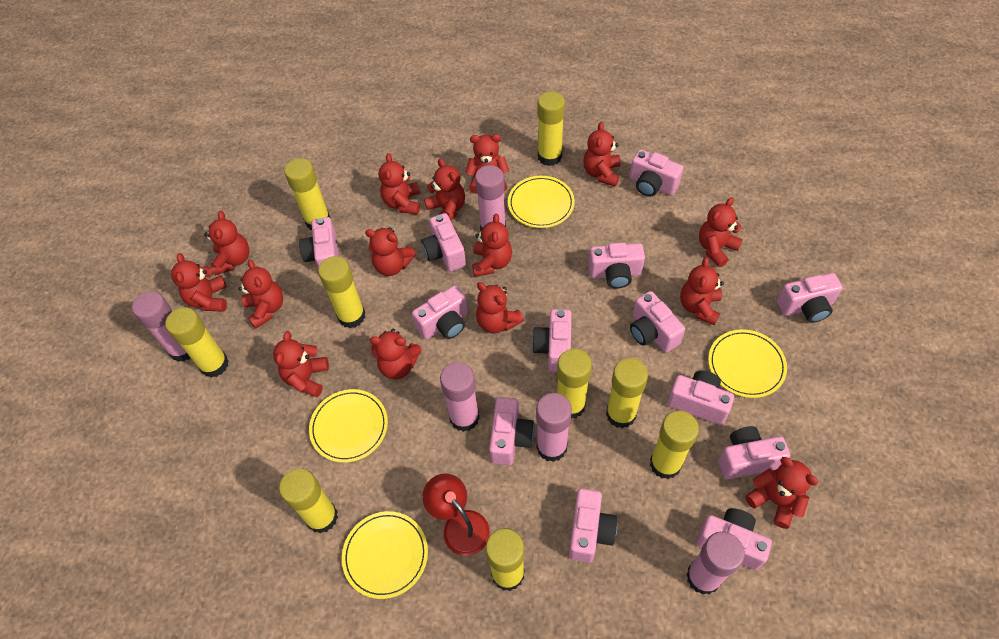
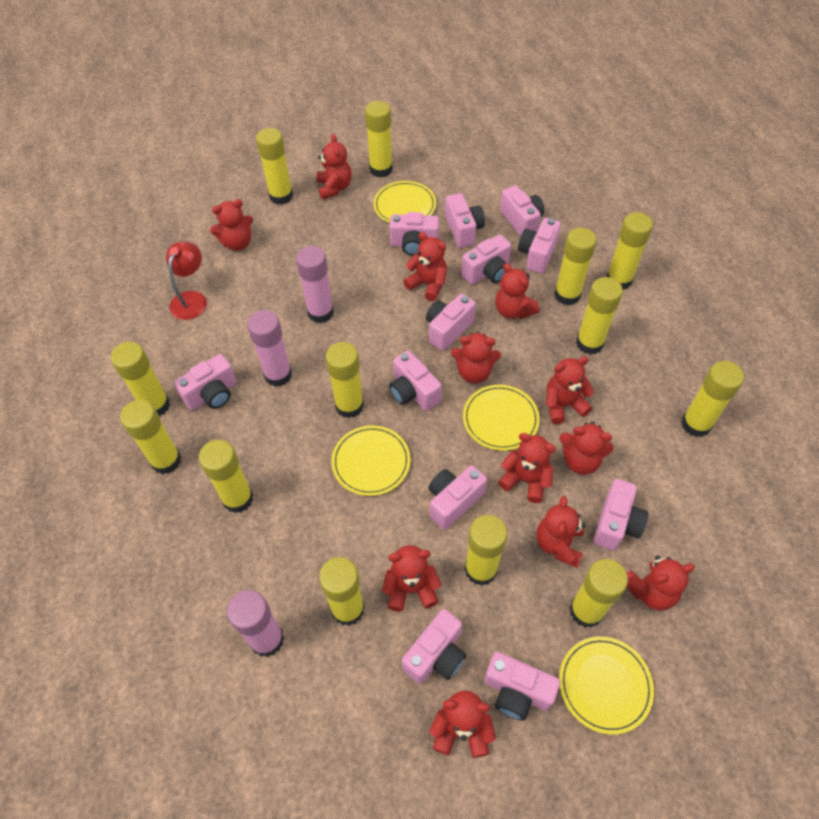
pink camera: 13 -> 12
pink glue stick: 5 -> 3
red teddy bear: 15 -> 12
yellow glue stick: 9 -> 13

